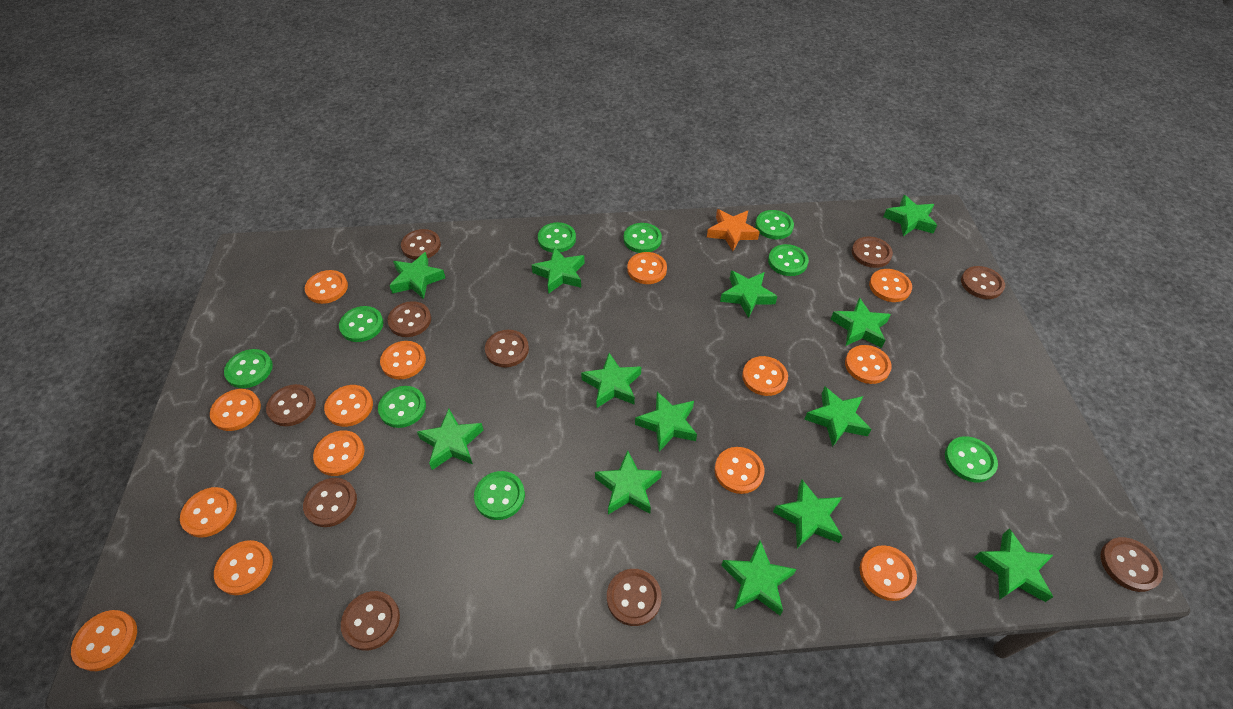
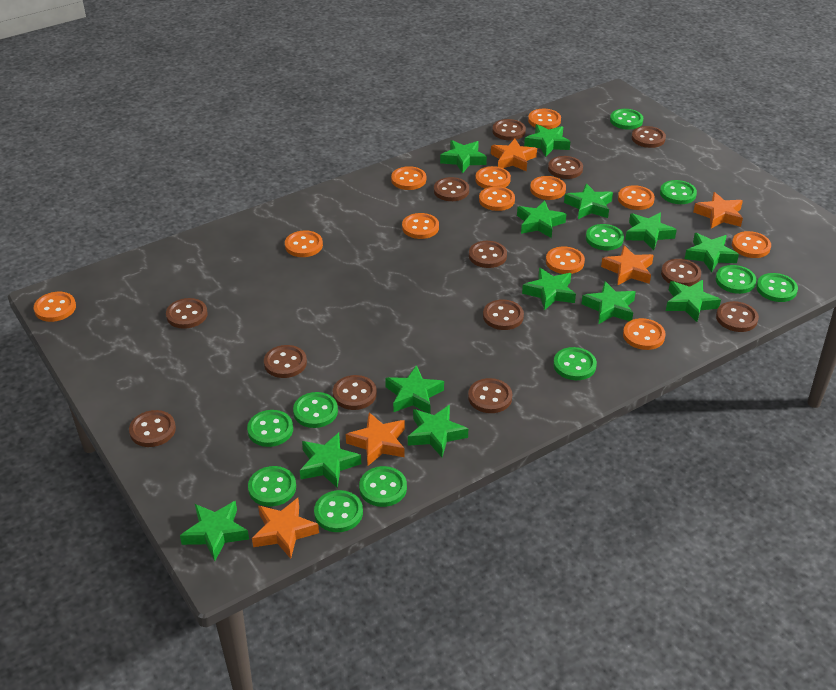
brown button: 10 -> 13
green button: 9 -> 11
orange button: 14 -> 12
orange star: 1 -> 5

